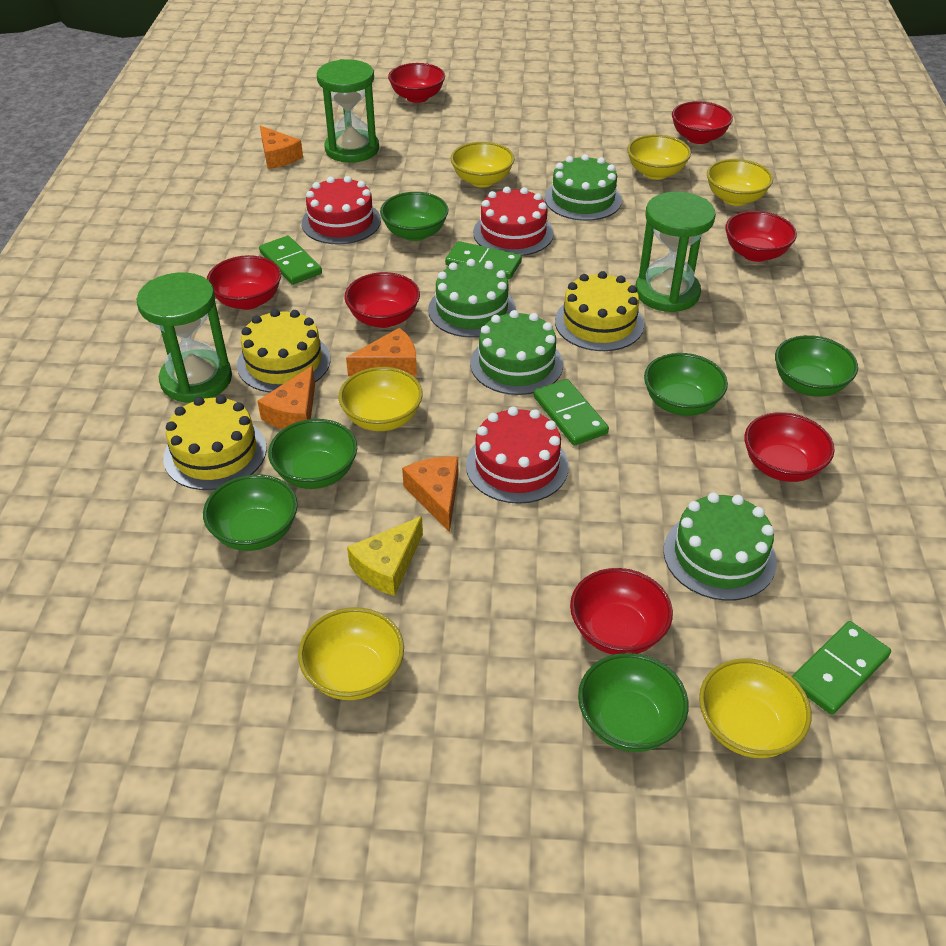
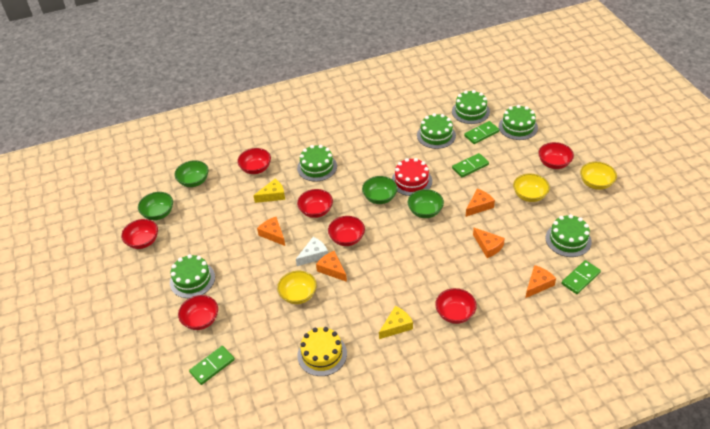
green bowl: 6 -> 4
green cake: 4 -> 6
green hourglass: 3 -> 0
orange cheese: 4 -> 5
red cake: 3 -> 1
white cheese: 0 -> 1
yellow bowl: 6 -> 3
yellow cake: 3 -> 1
yellow cheese: 1 -> 2

